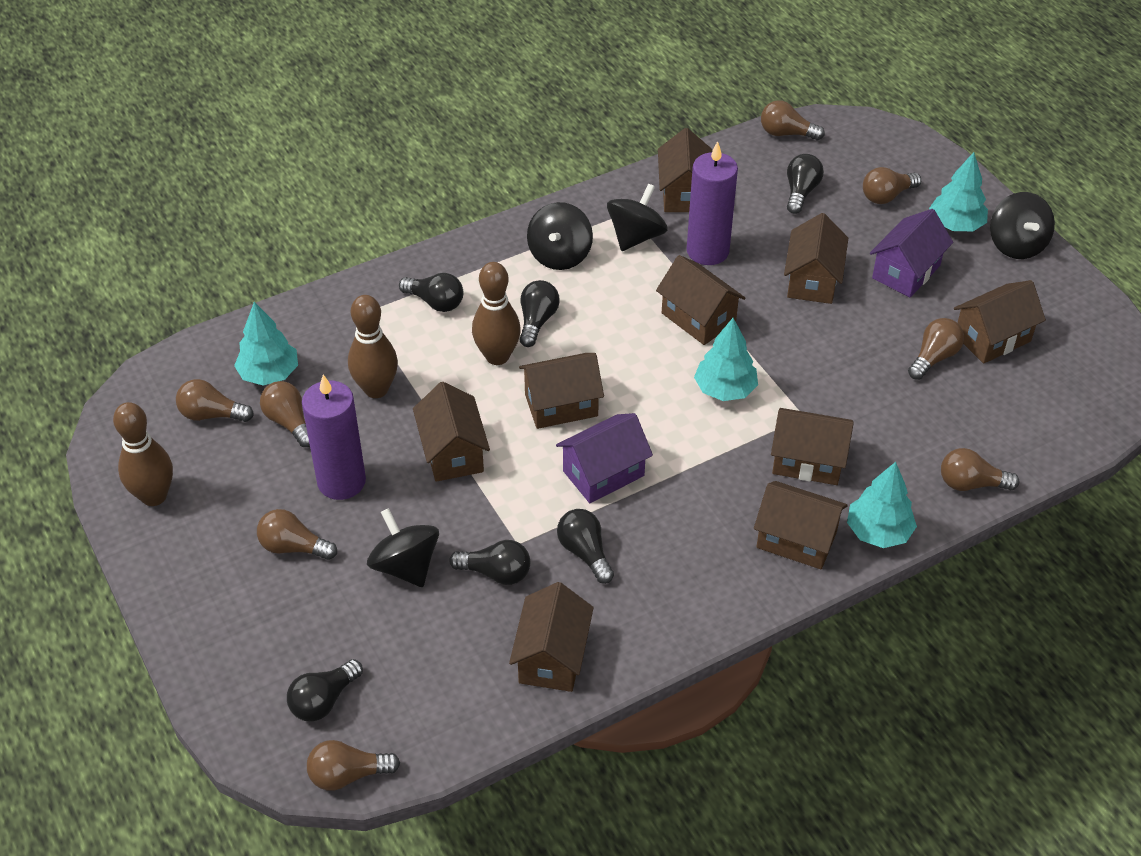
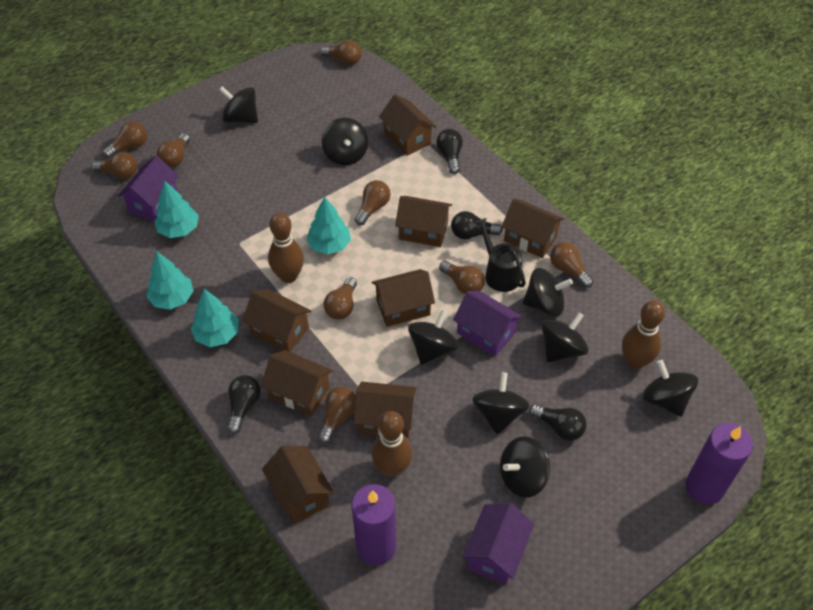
black light bulb: 6 -> 4
black spinning top: 4 -> 8
black watering can: 0 -> 1
brown house: 9 -> 8
brown light bulb: 8 -> 9
purple house: 2 -> 3

